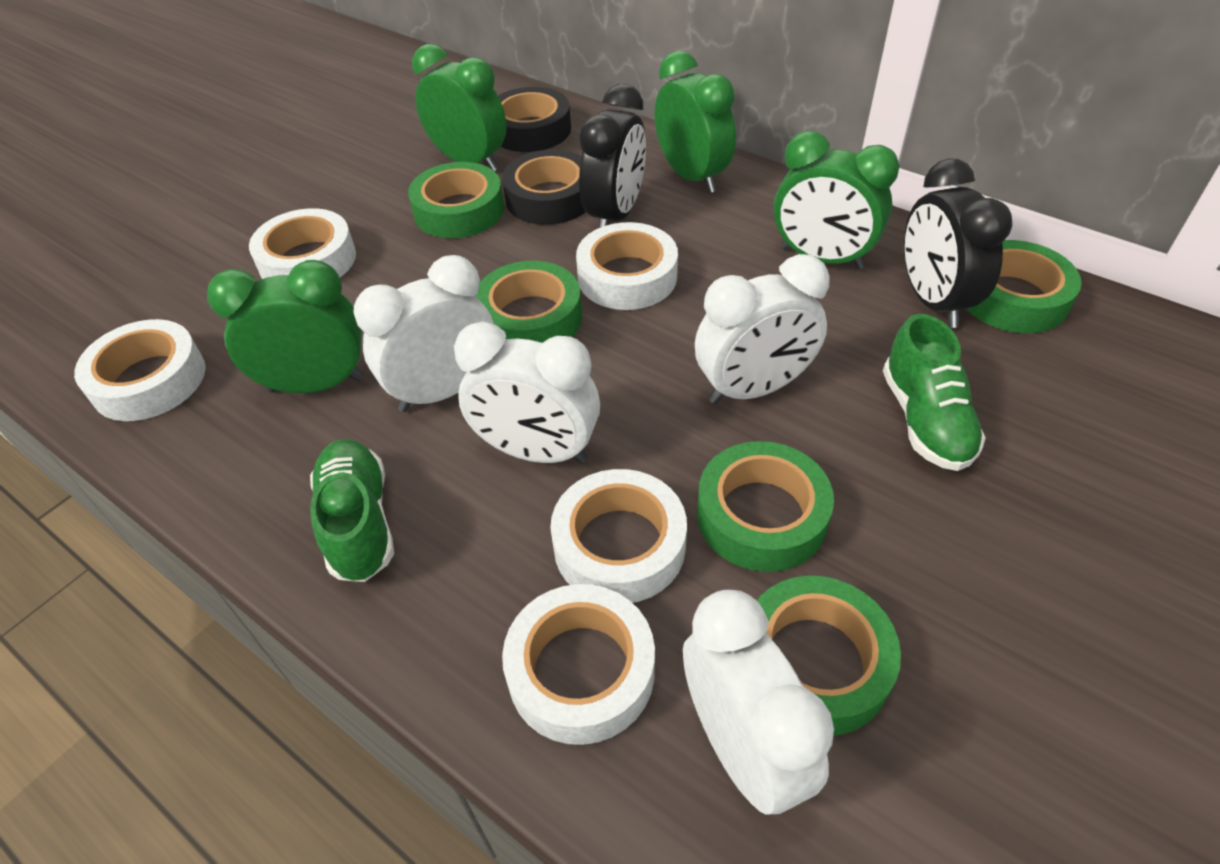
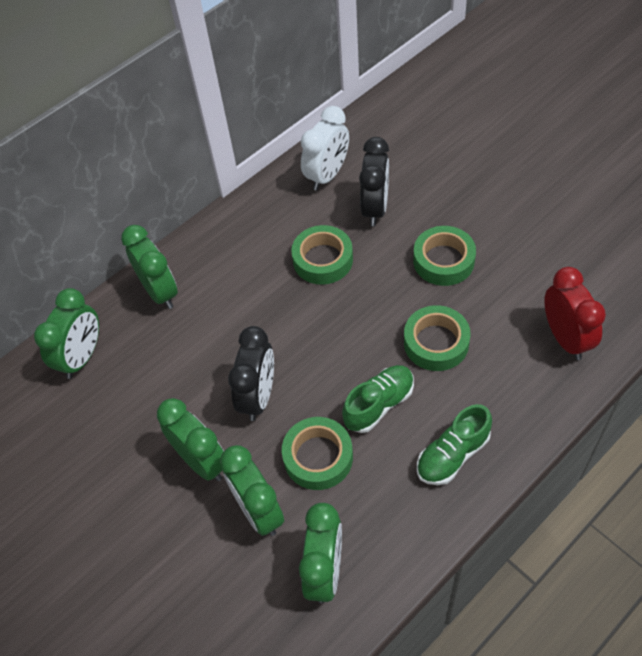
black tape: 2 -> 0
green clock: 4 -> 5
green tape: 5 -> 4
red clock: 0 -> 1
white clock: 4 -> 1
white tape: 5 -> 0

